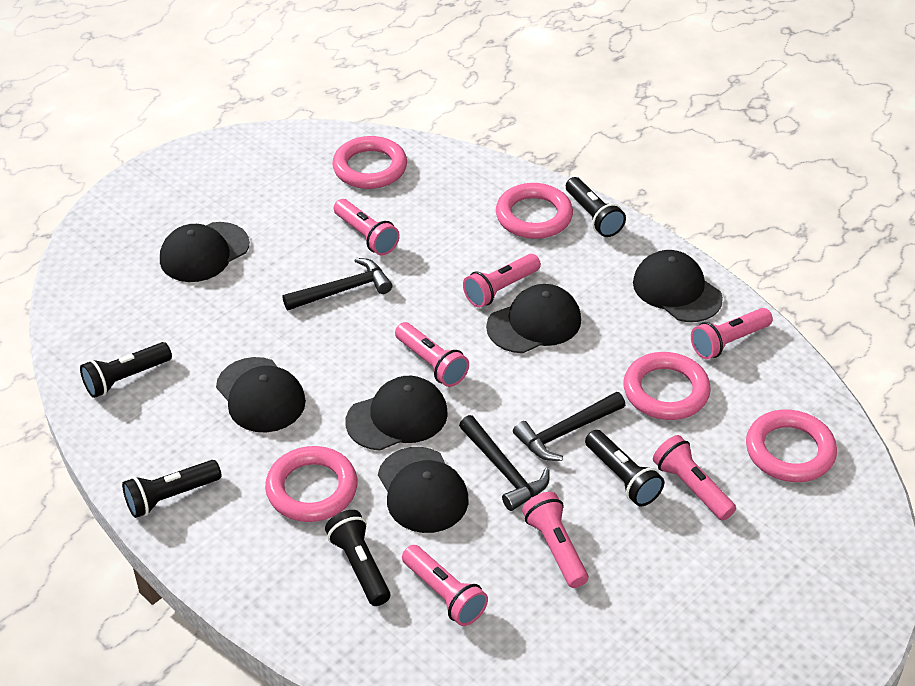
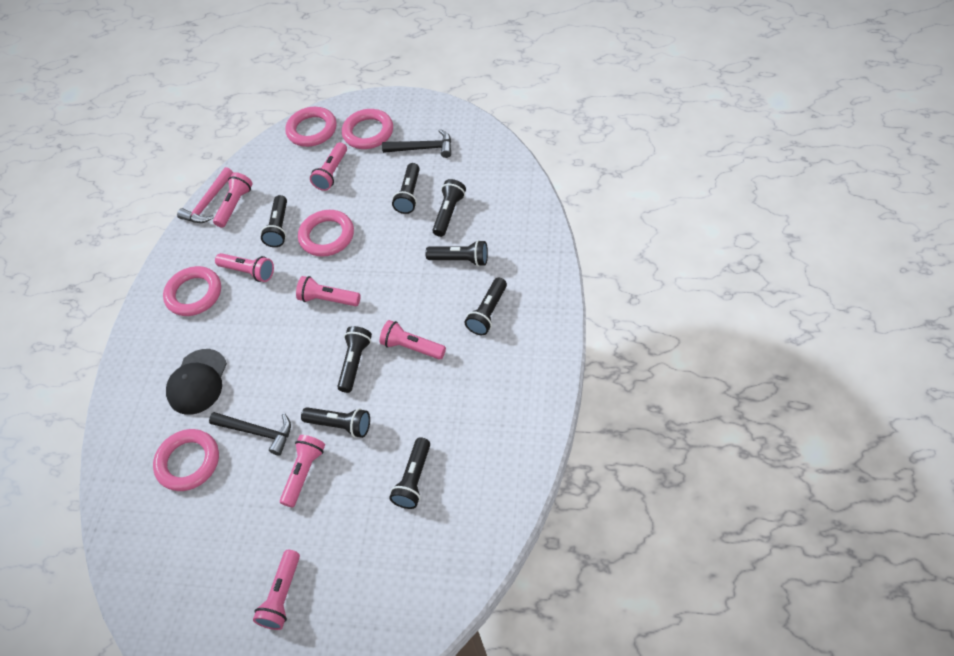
black cap: 6 -> 1
black flashlight: 5 -> 8
black hammer: 3 -> 2
pink hammer: 0 -> 1

